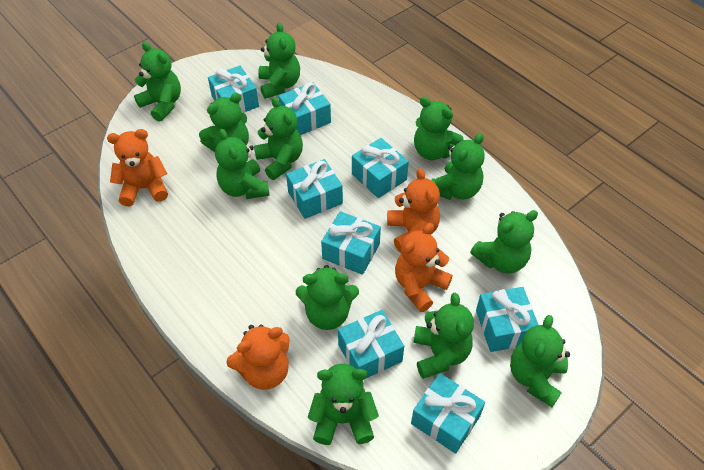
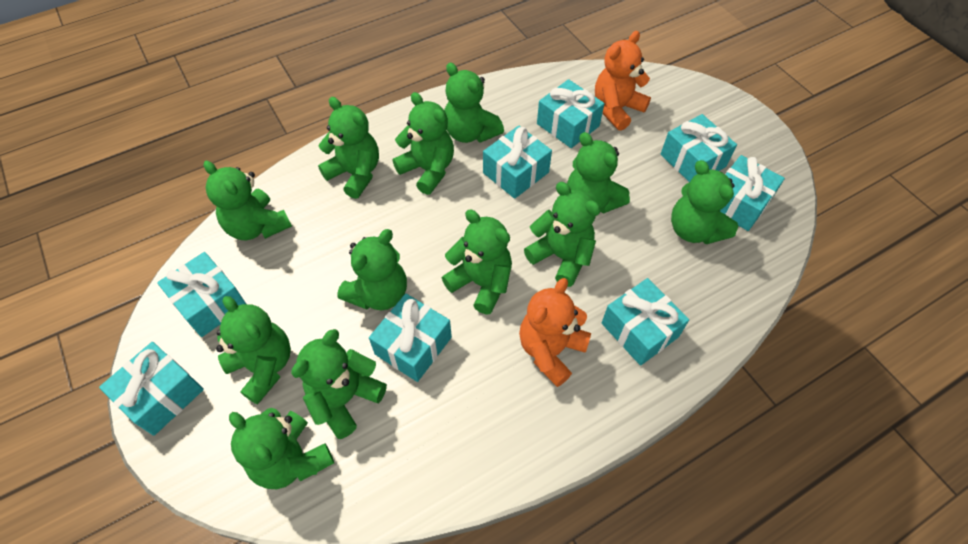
orange teddy bear: 4 -> 2

